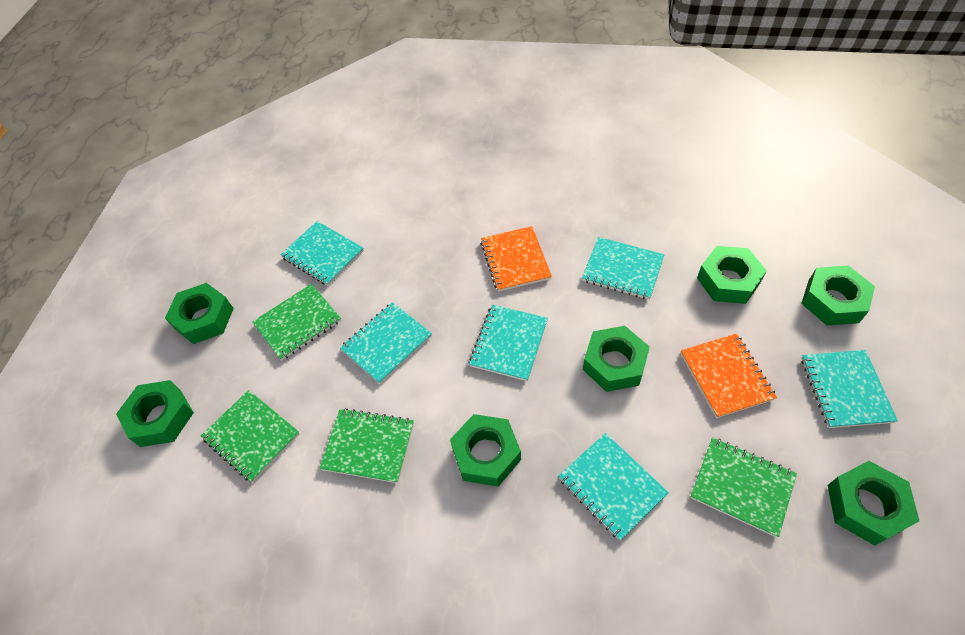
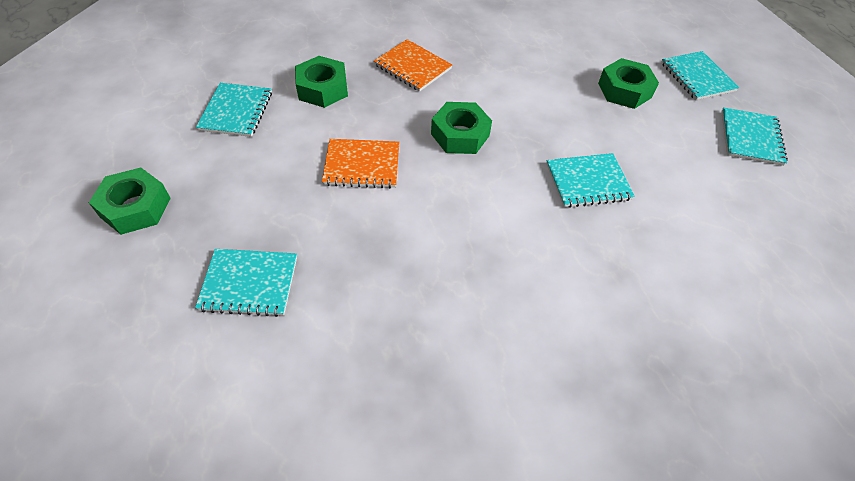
green notebook: 4 -> 0
green nut: 7 -> 4
turquoise notebook: 6 -> 5

